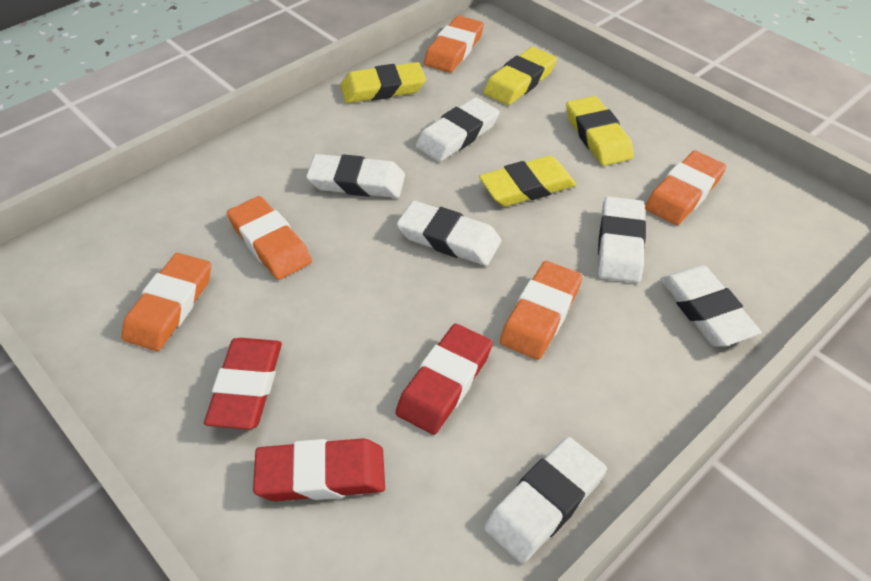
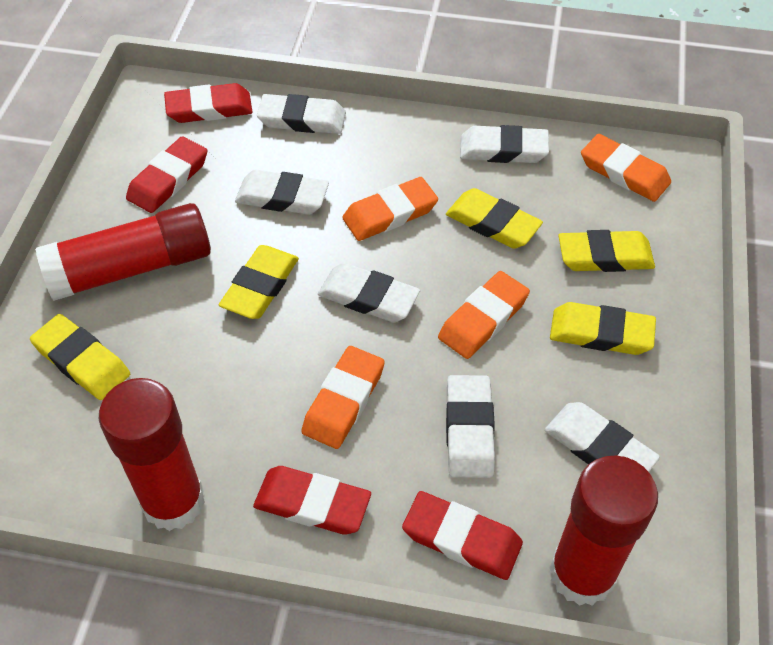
orange eraser: 5 -> 4
red eraser: 3 -> 4
red glue stick: 0 -> 3
yellow eraser: 4 -> 5

